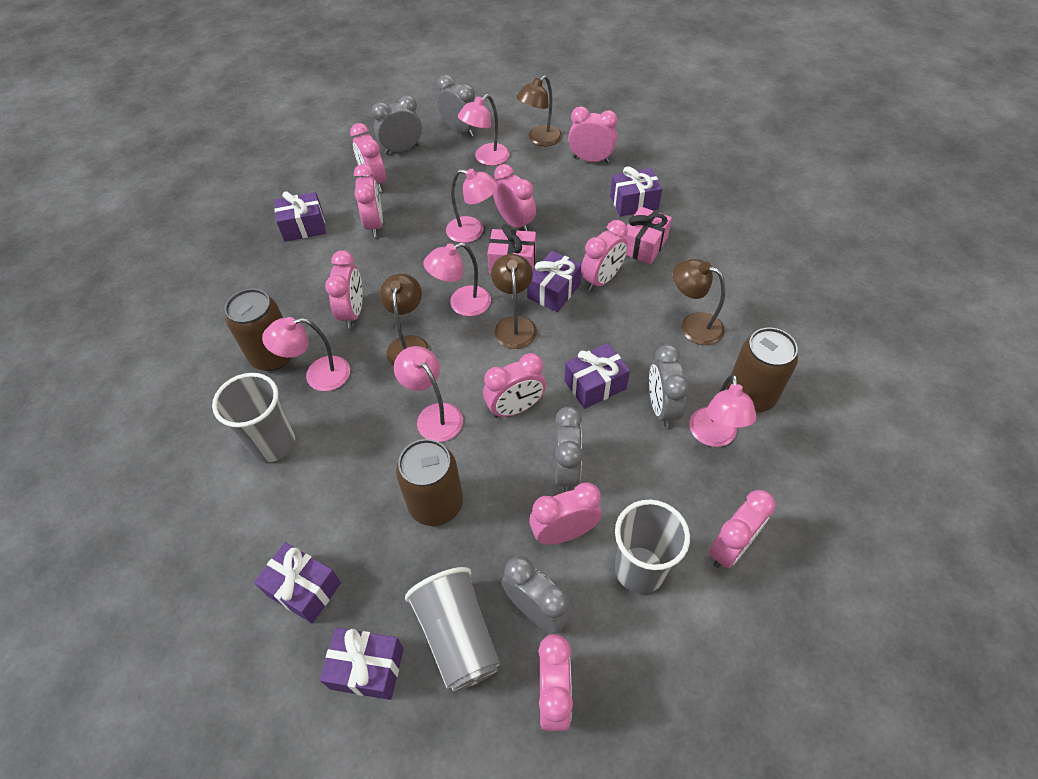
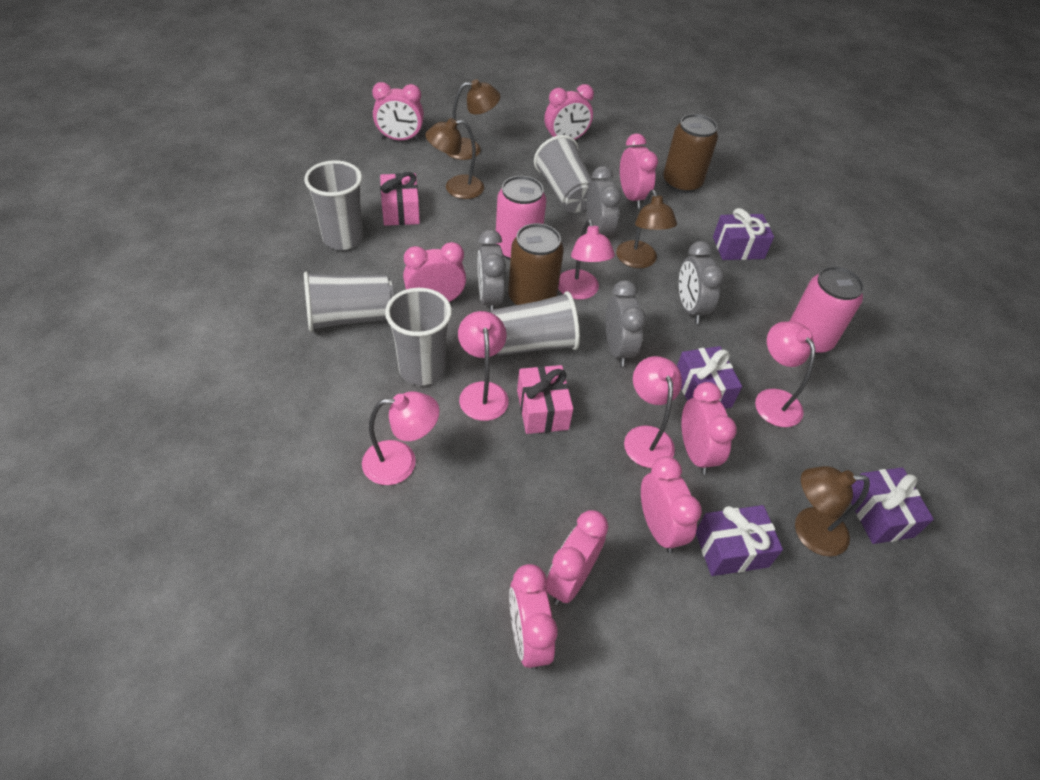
brown can: 3 -> 2
grey clock: 5 -> 4
grey cup: 3 -> 5
pink can: 0 -> 2
pink clock: 10 -> 8
pink lamp: 6 -> 5
purple gift: 6 -> 4

